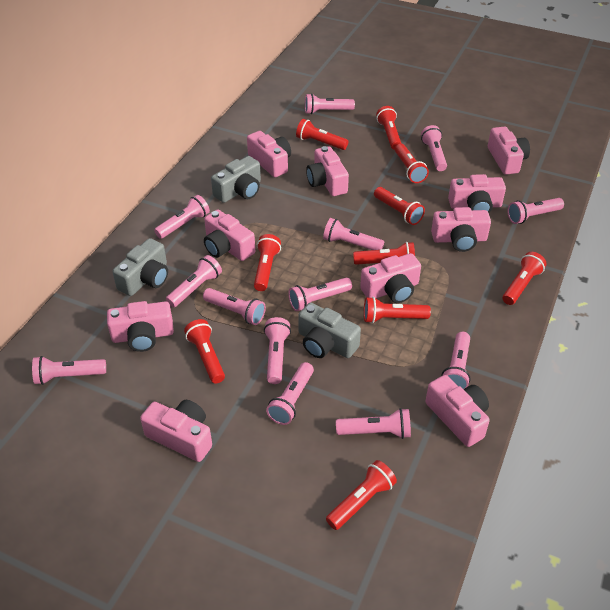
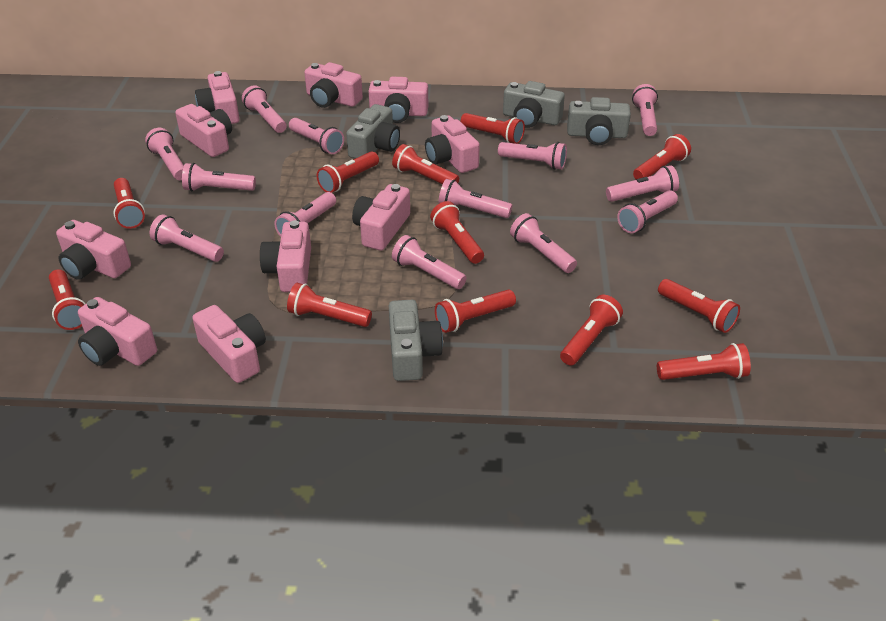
grey camera: 3 -> 4
red flashlight: 10 -> 12

